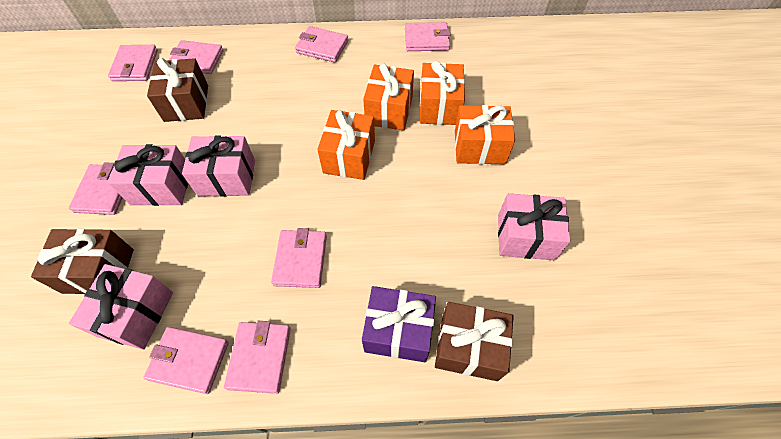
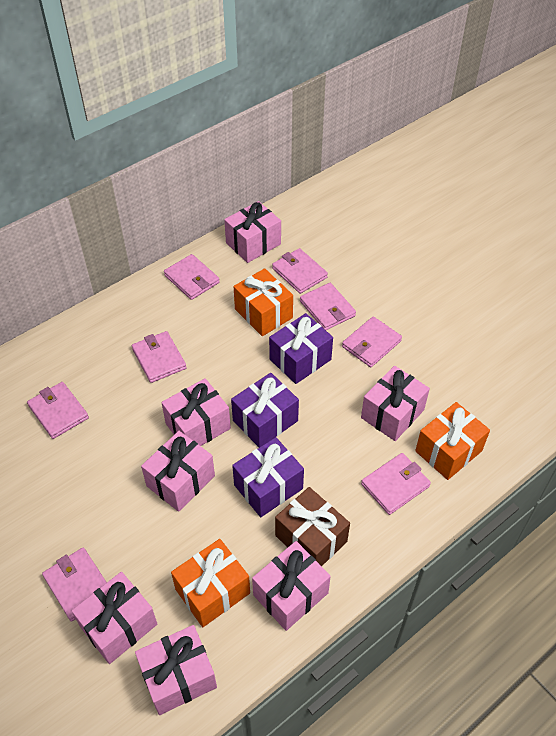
brown gift: 3 -> 1
orange gift: 4 -> 3
pink gift: 4 -> 7
purple gift: 1 -> 3

